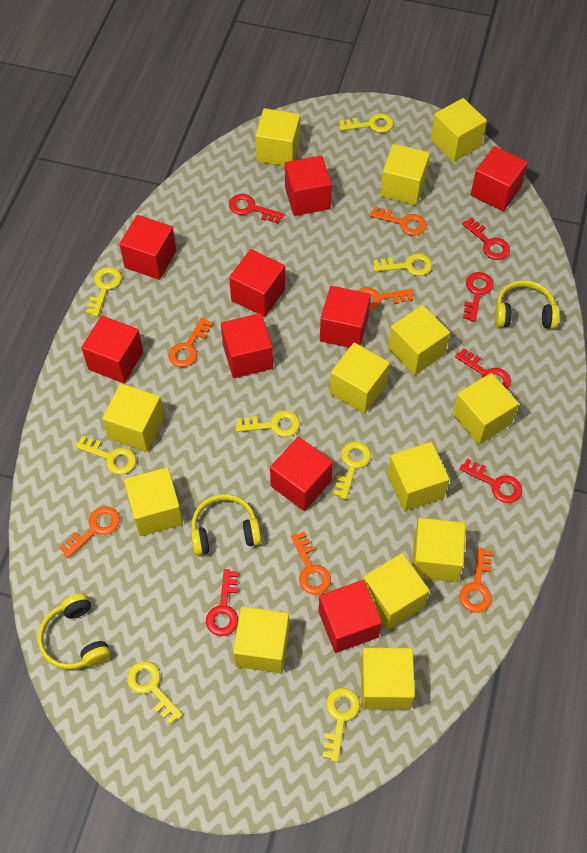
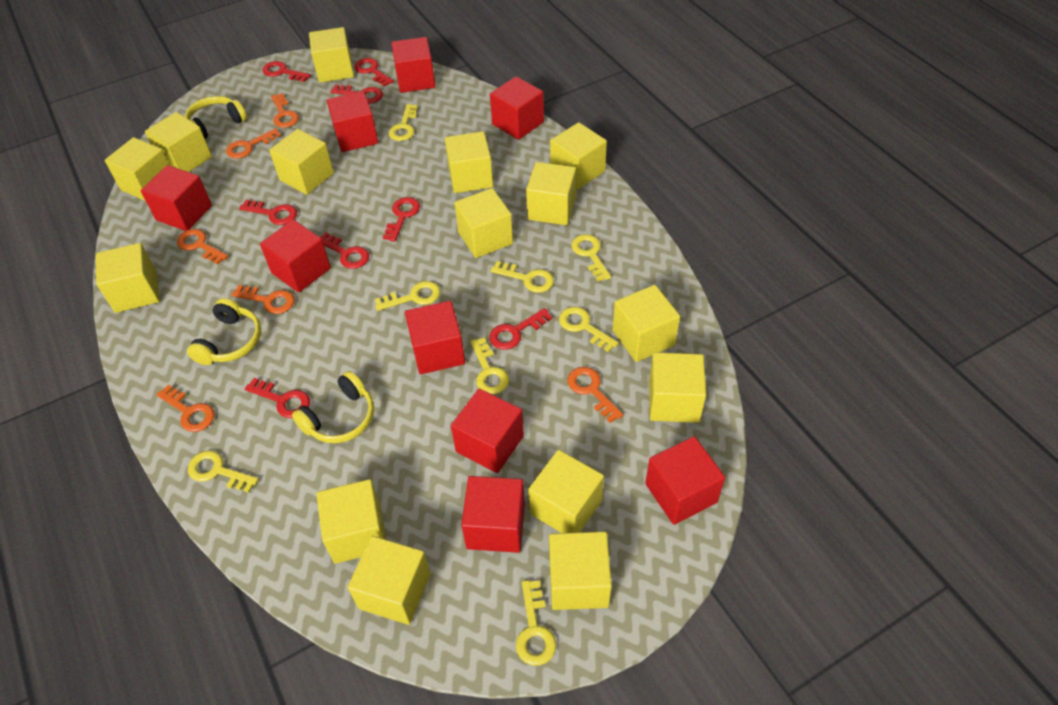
red key: 6 -> 8
yellow cube: 13 -> 15

